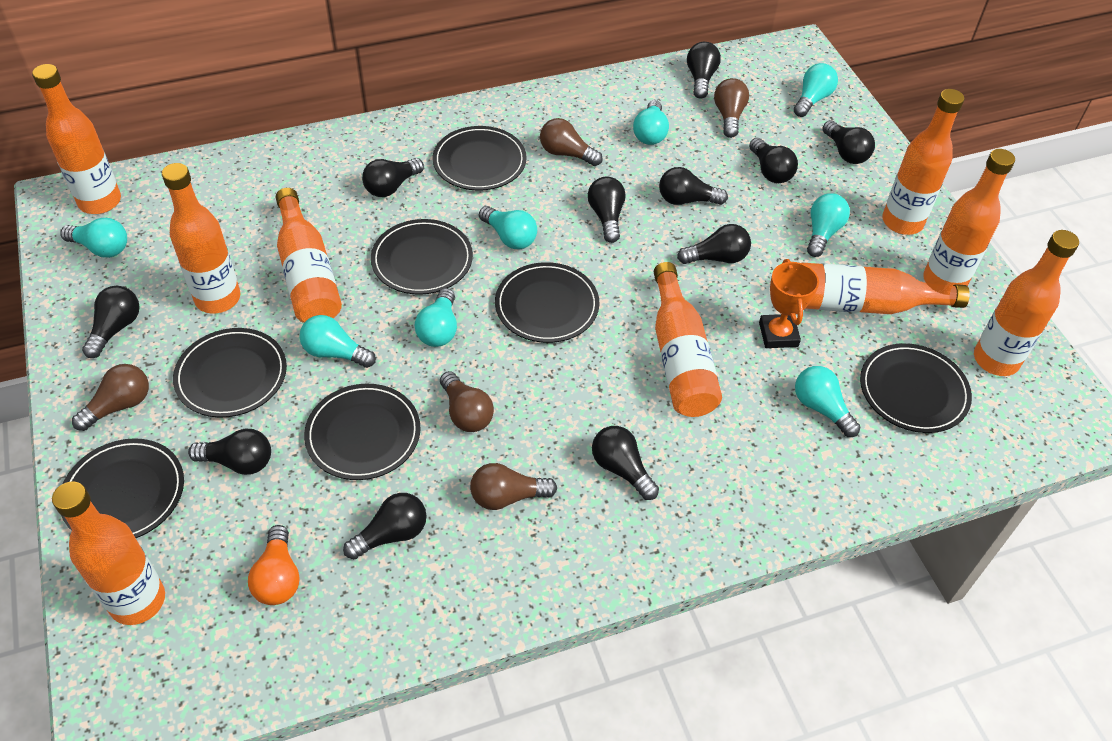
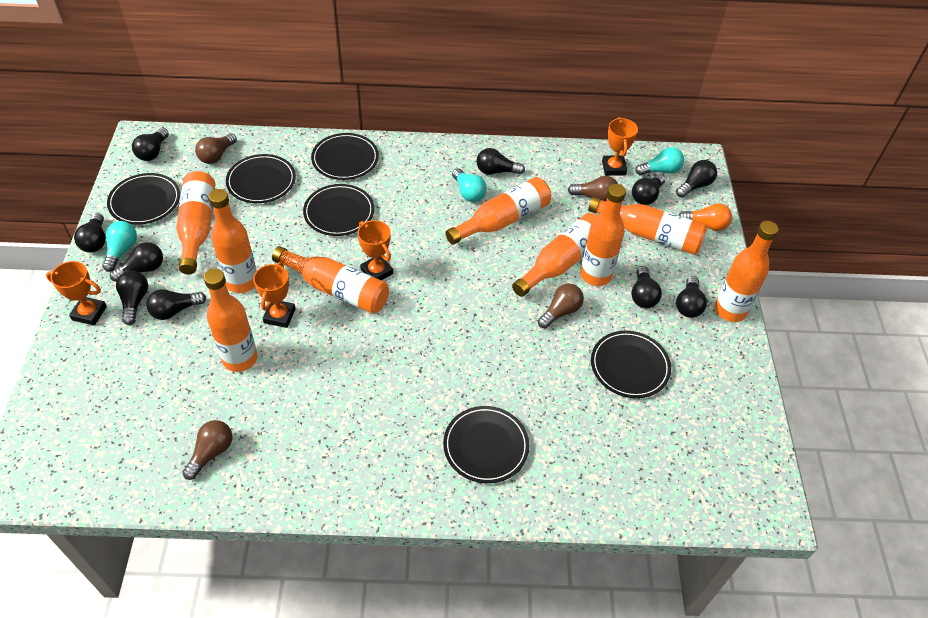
black light bulb: 11 -> 10
black plate: 7 -> 6
brown light bulb: 5 -> 4
orange trophy: 1 -> 4
turquoise light bulb: 8 -> 3

